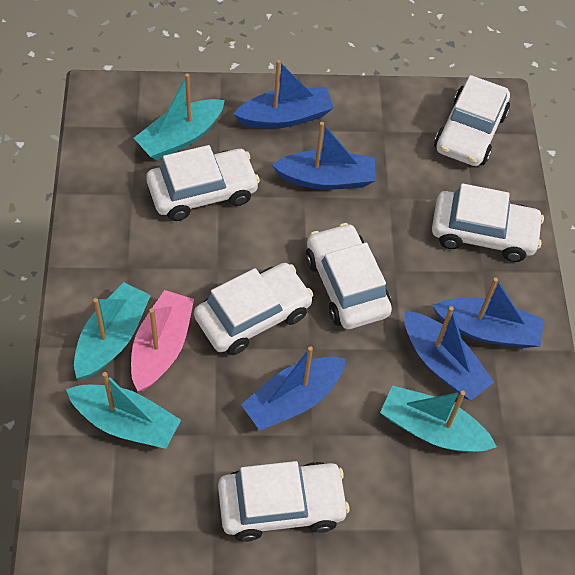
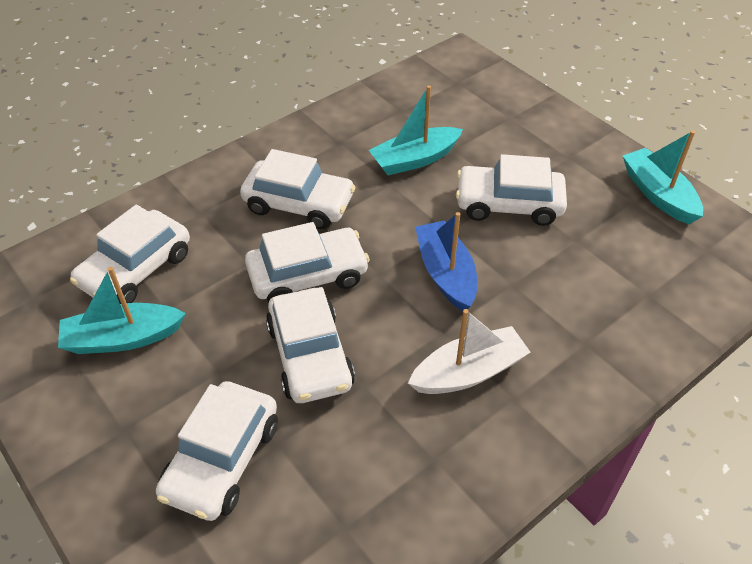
blue boat: 5 -> 1
pink boat: 1 -> 0
turquoise boat: 4 -> 3
white boat: 0 -> 1

